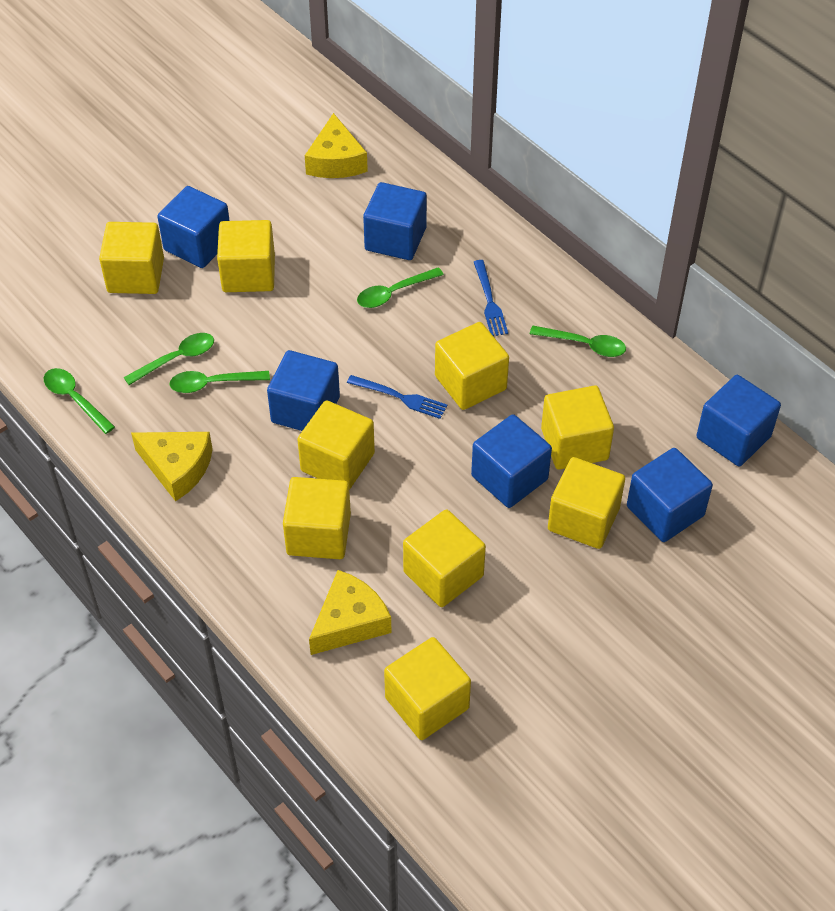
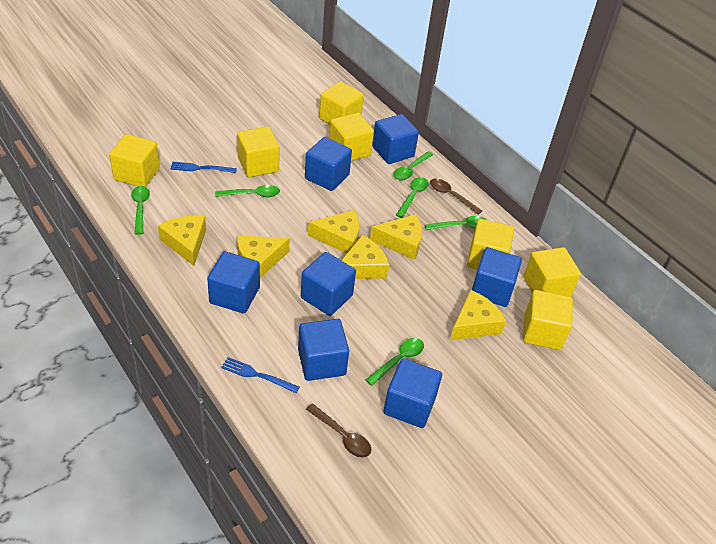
blue cube: 6 -> 7
brown spoon: 0 -> 2
green spoon: 5 -> 6
yellow cheese: 3 -> 6
yellow cube: 9 -> 7

